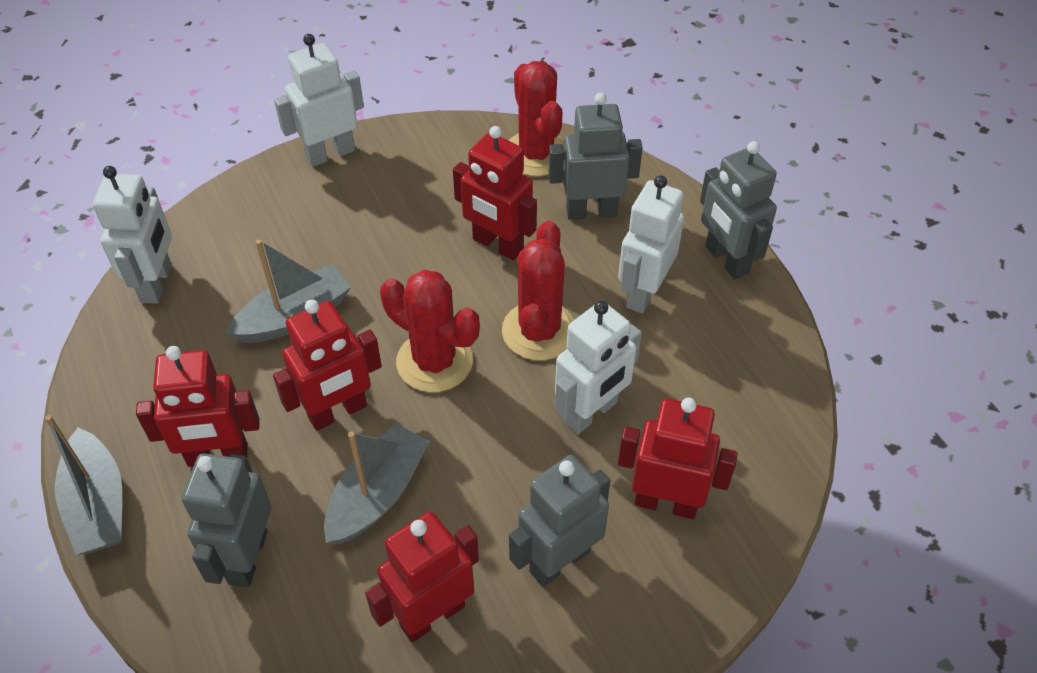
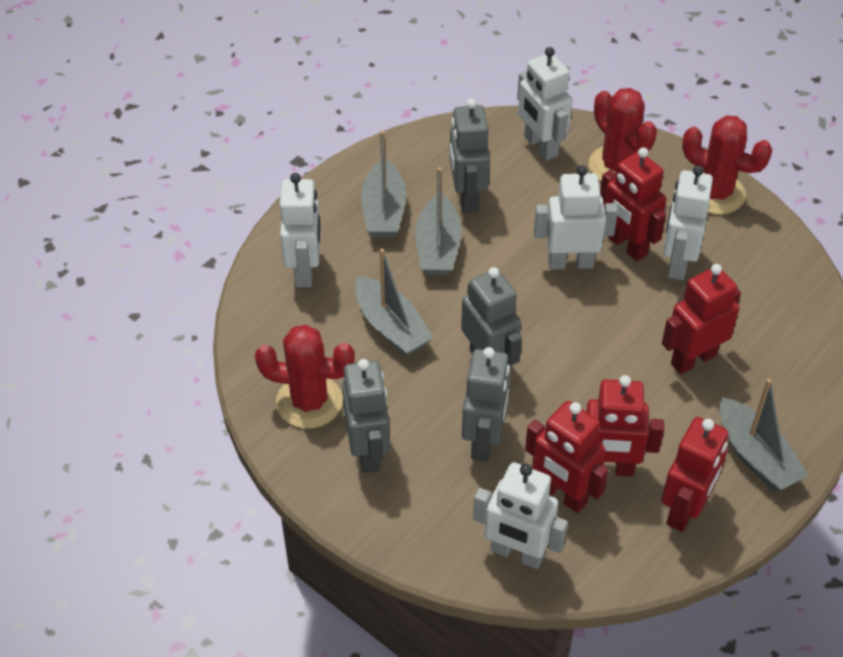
grey boat: 3 -> 4
white robot: 4 -> 5

